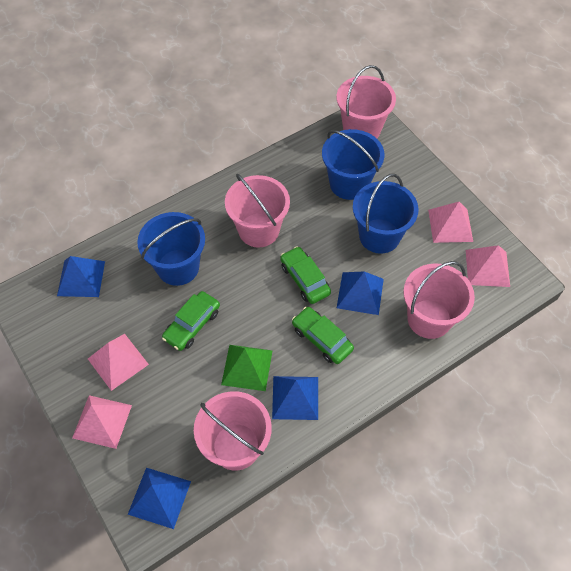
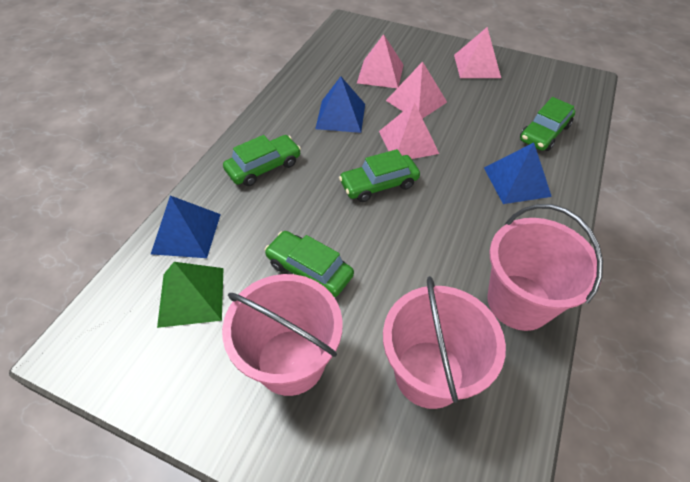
blue bucket: 3 -> 0
blue pyramid: 4 -> 3
green car: 3 -> 4
pink bucket: 4 -> 3

